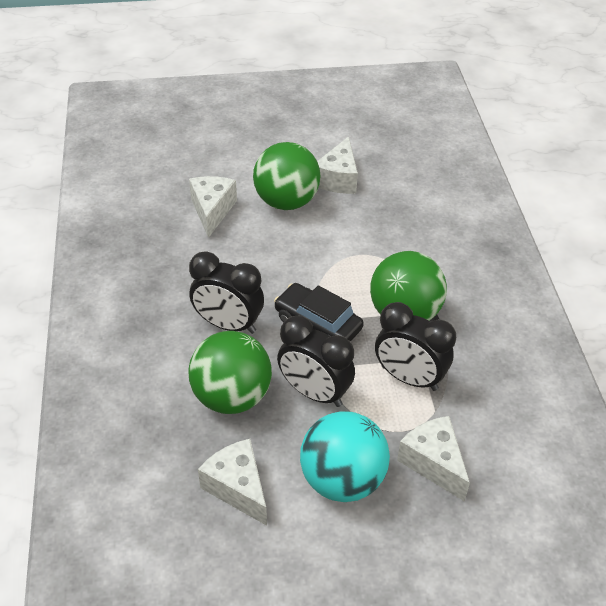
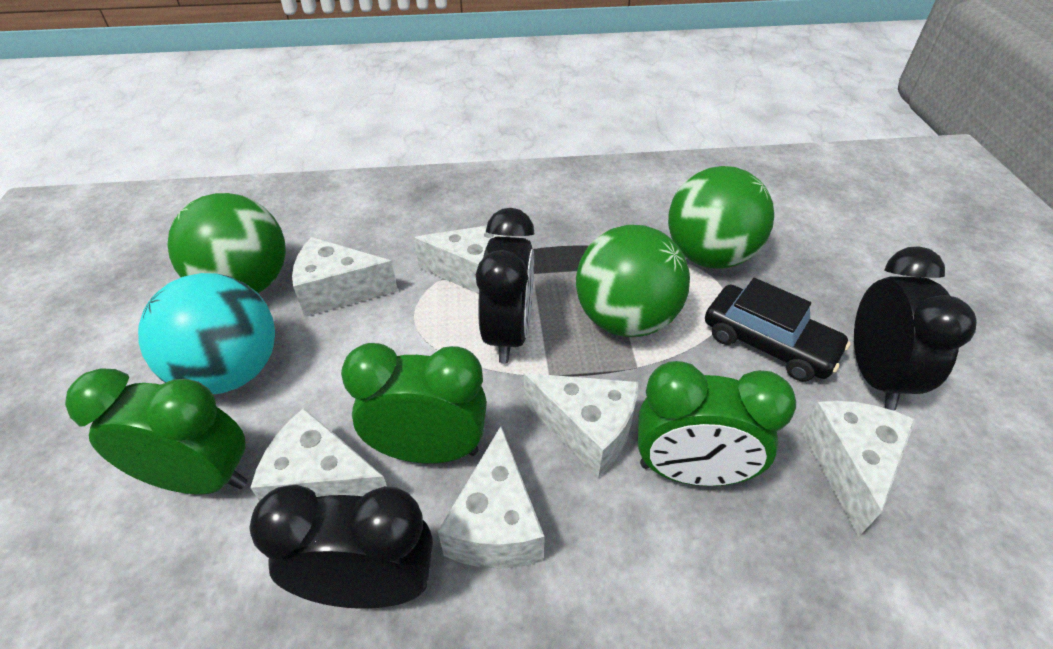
green clock: 0 -> 3
white cheese: 4 -> 6

